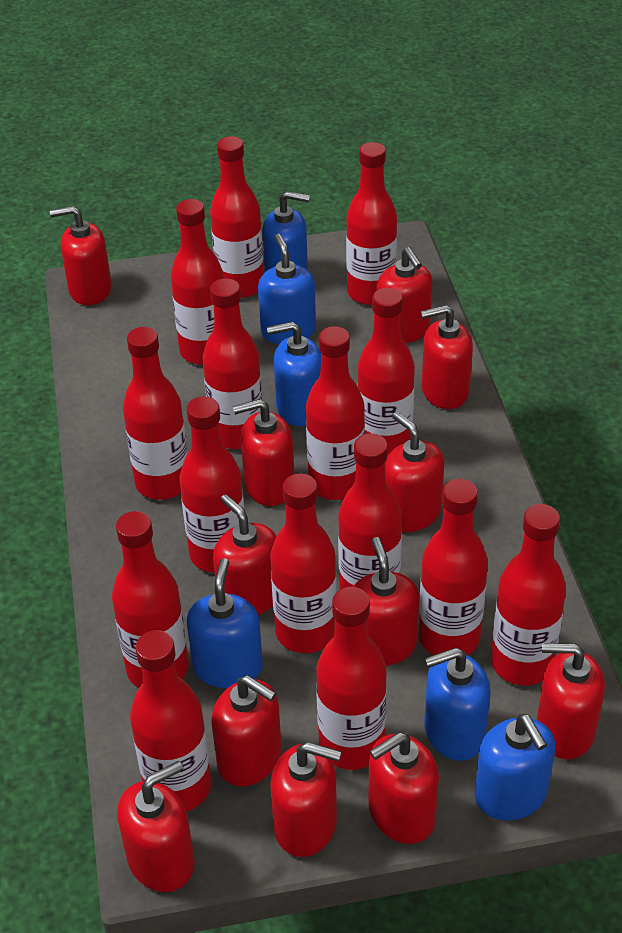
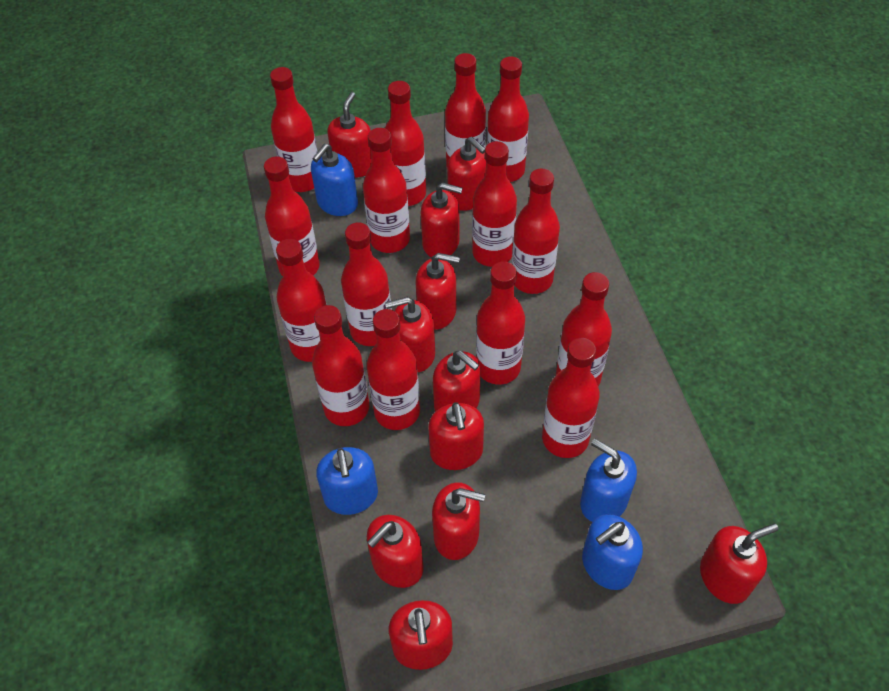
blue soap dispenser: 6 -> 4
red soap dispenser: 12 -> 11

